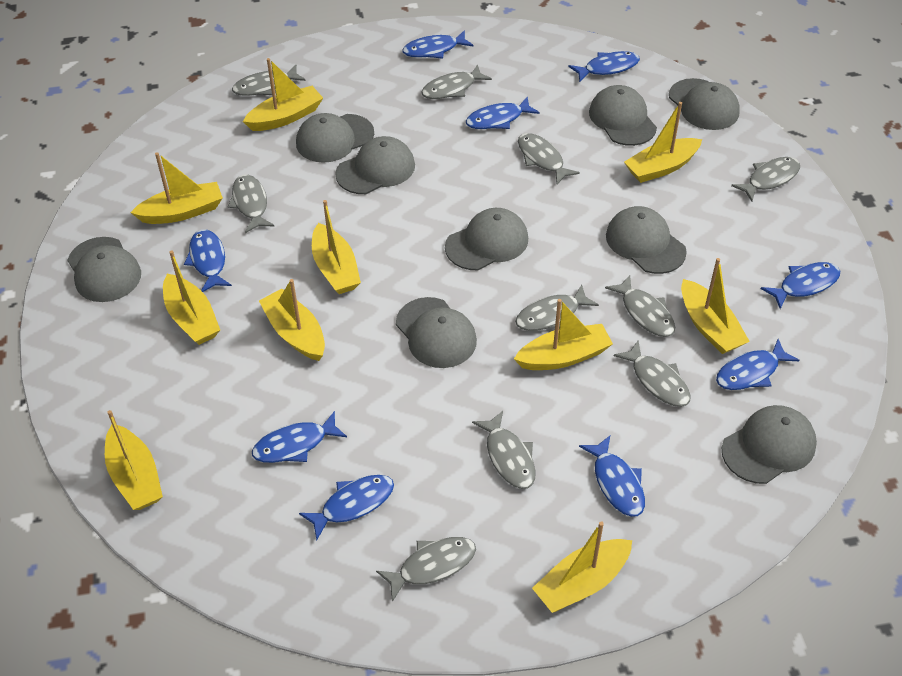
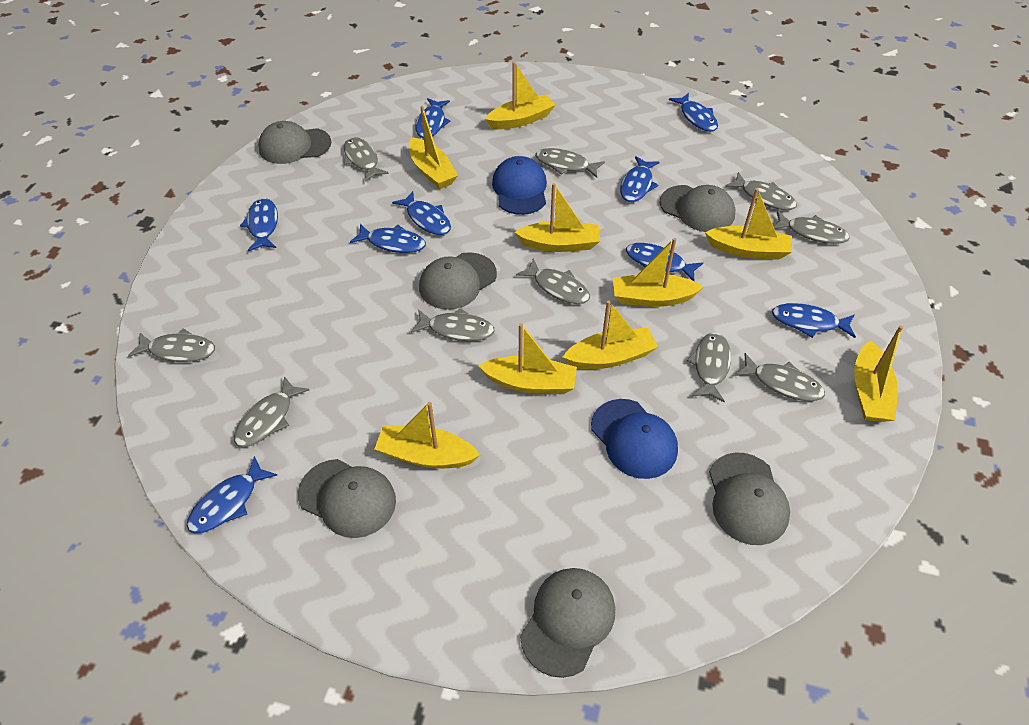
blue cap: 0 -> 2
grey cap: 9 -> 6
yellow boat: 10 -> 9

